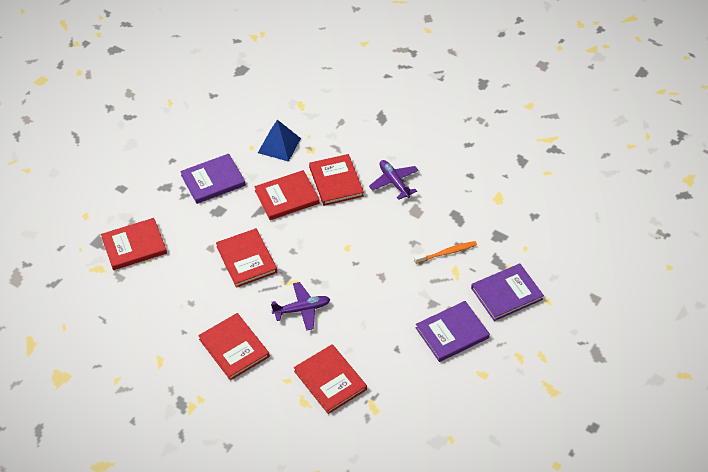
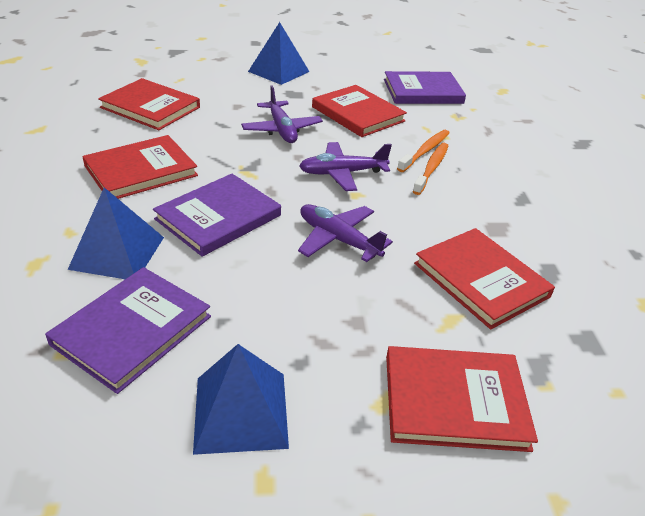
blue pyramid: 1 -> 3
orange toothbrush: 1 -> 2
purple plane: 2 -> 3
red book: 6 -> 5

